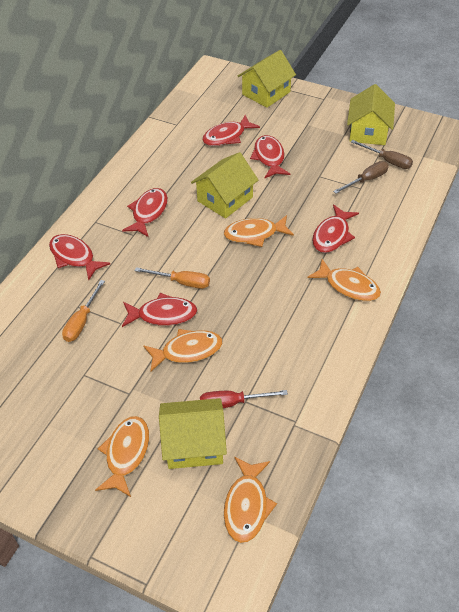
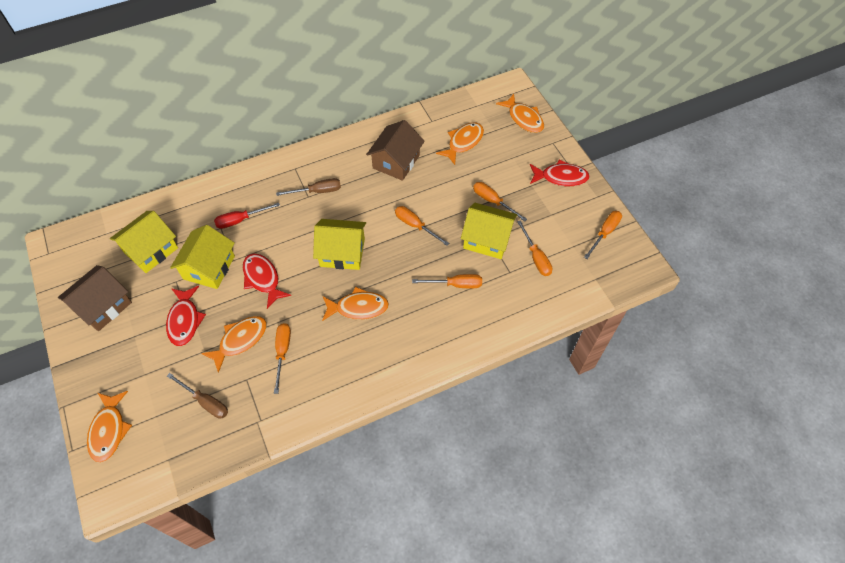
brown house: 0 -> 2
orange screwdriver: 2 -> 6
red fish: 6 -> 3

